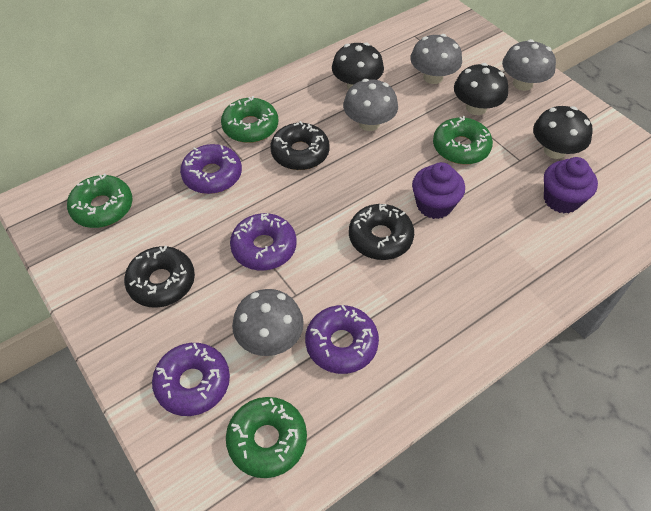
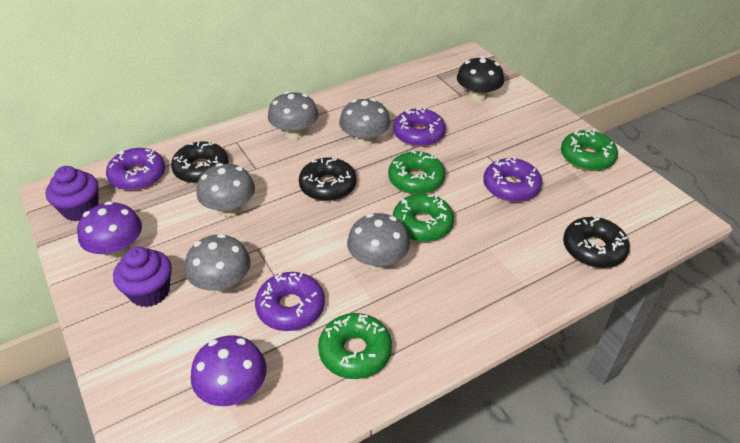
black mushroom: 3 -> 1
grey mushroom: 4 -> 5
purple mushroom: 0 -> 2

